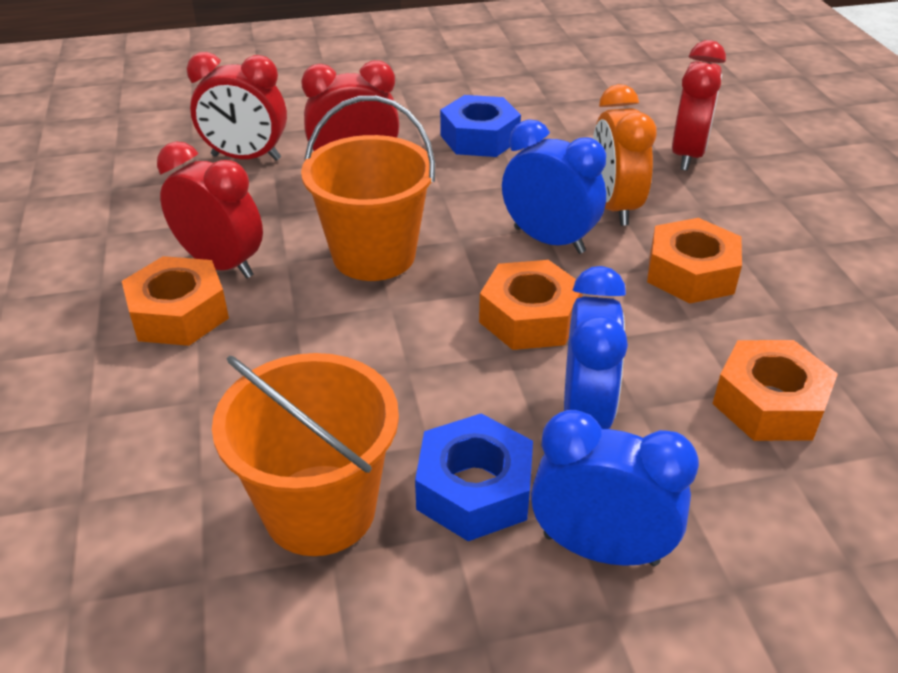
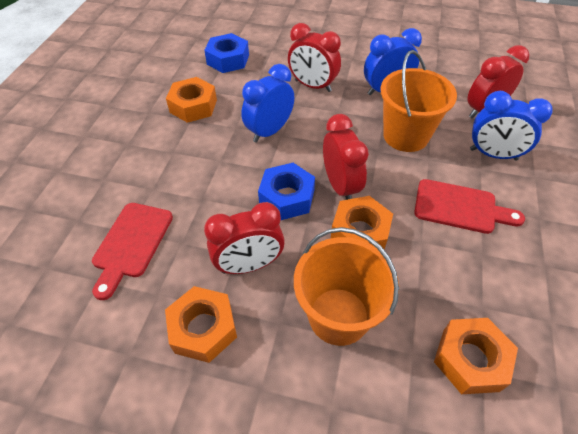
orange clock: 1 -> 0
red cutting board: 0 -> 2

